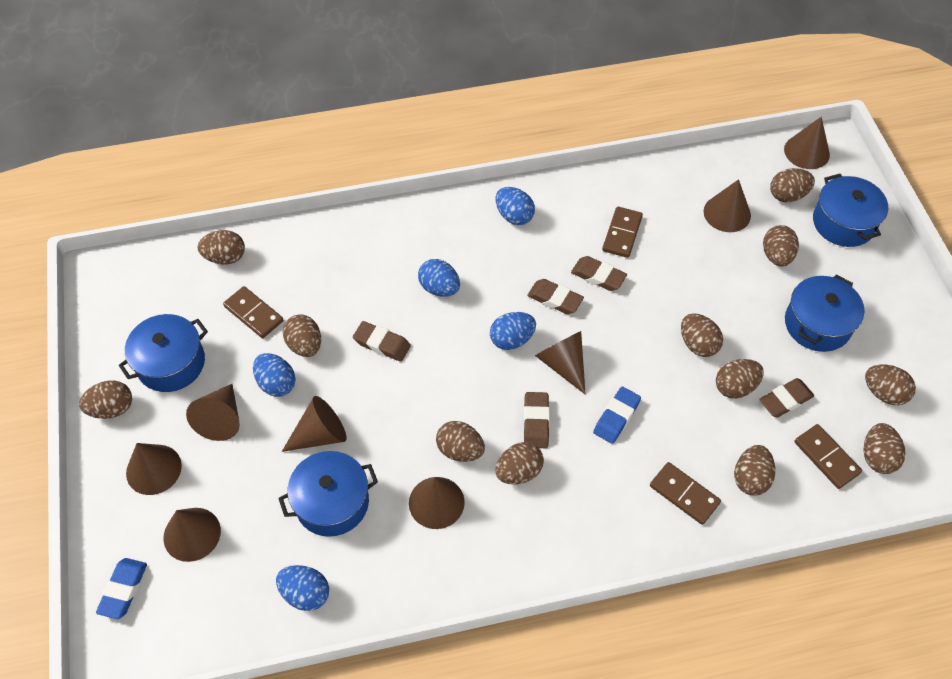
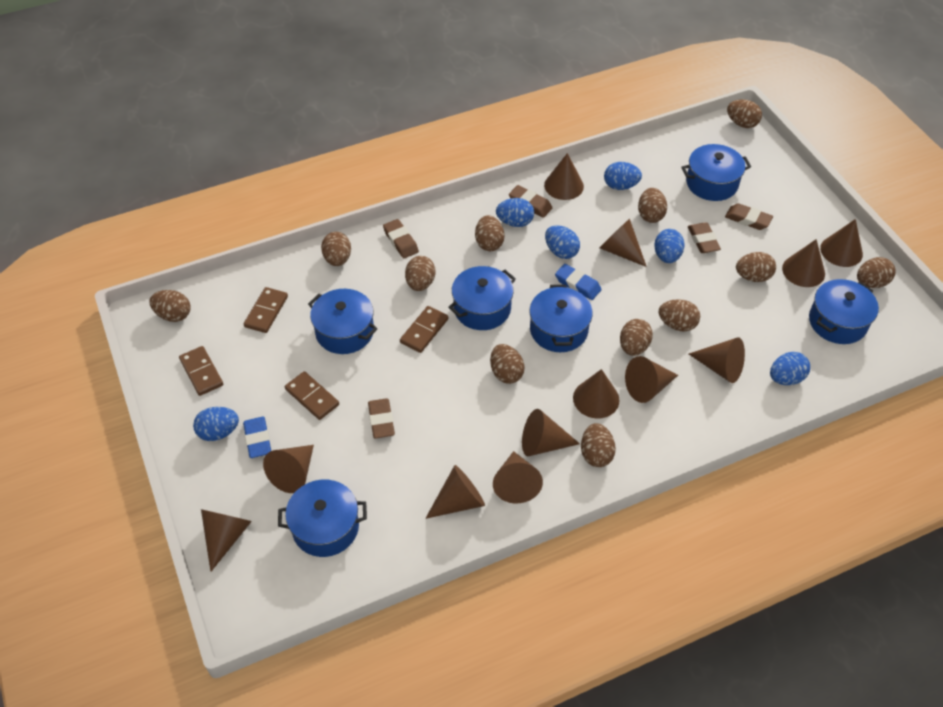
blue egg: 5 -> 6
blue pot: 4 -> 6
brown cone: 8 -> 12

